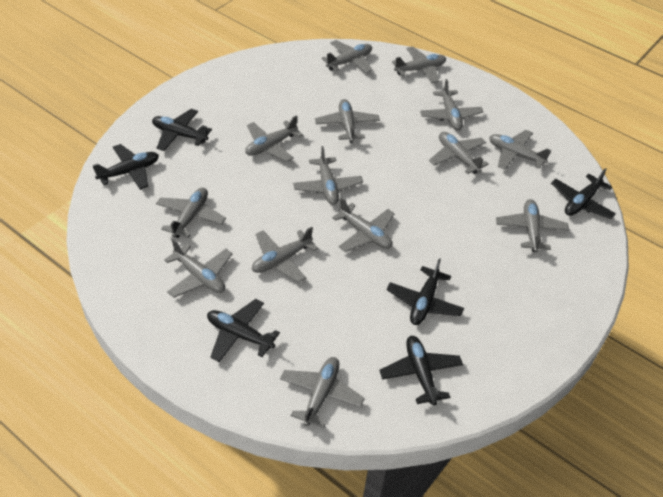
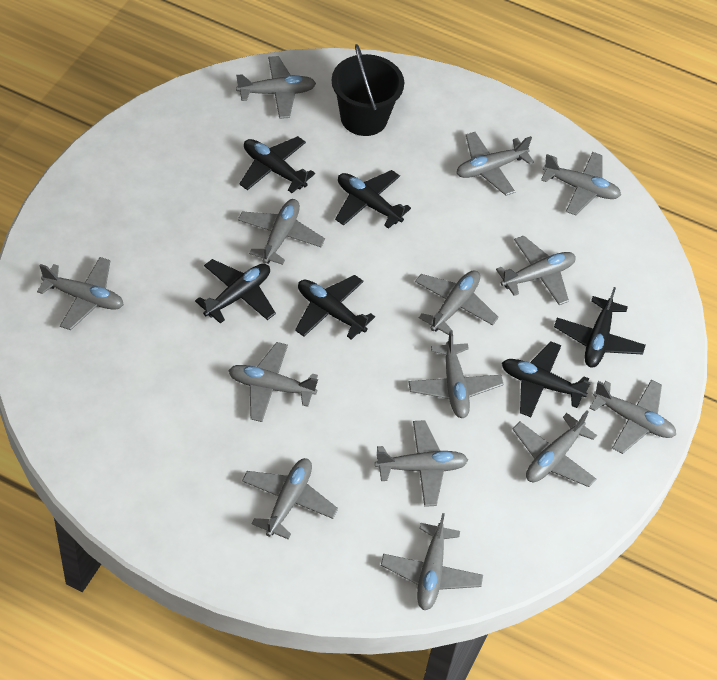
black bucket: 0 -> 1

